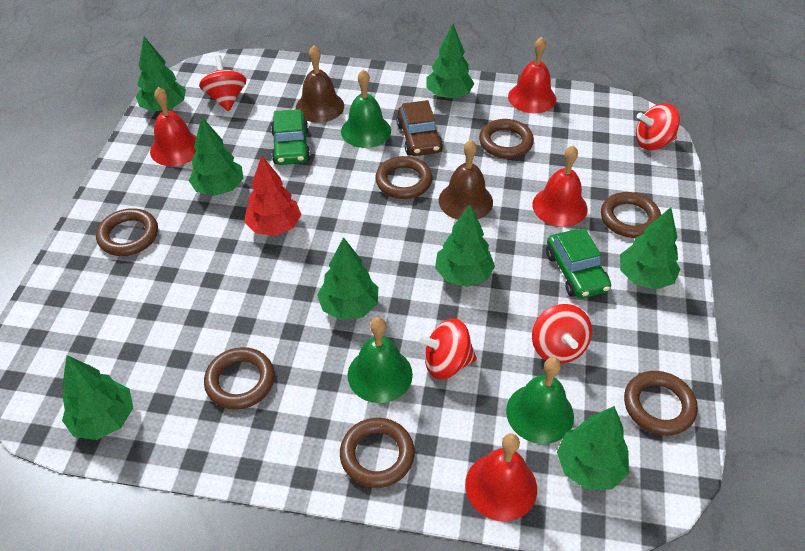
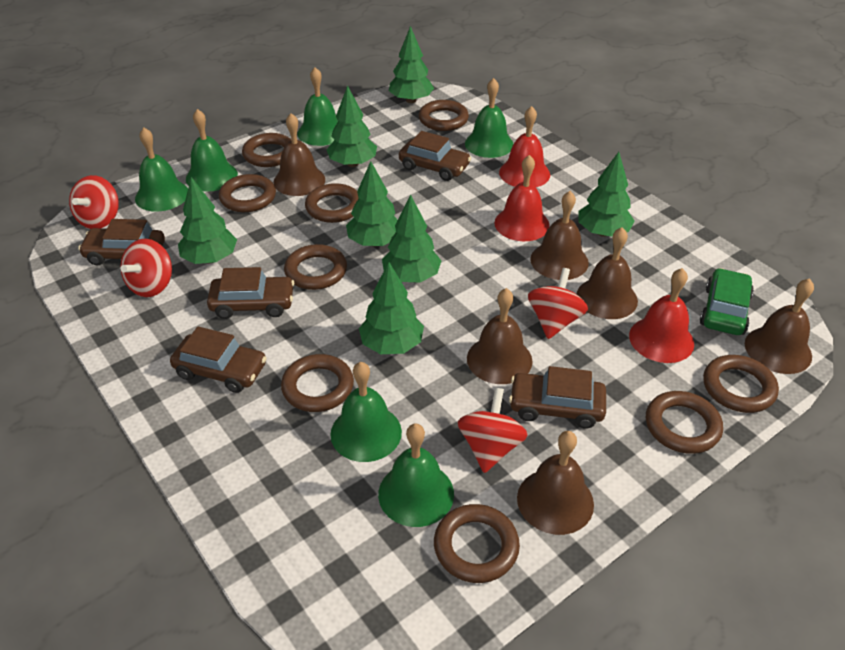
brown bell: 2 -> 6
brown car: 1 -> 5
brown ring: 7 -> 9
green bell: 3 -> 6
green car: 2 -> 1
green tree: 8 -> 7
red bell: 4 -> 3
red tree: 1 -> 0

